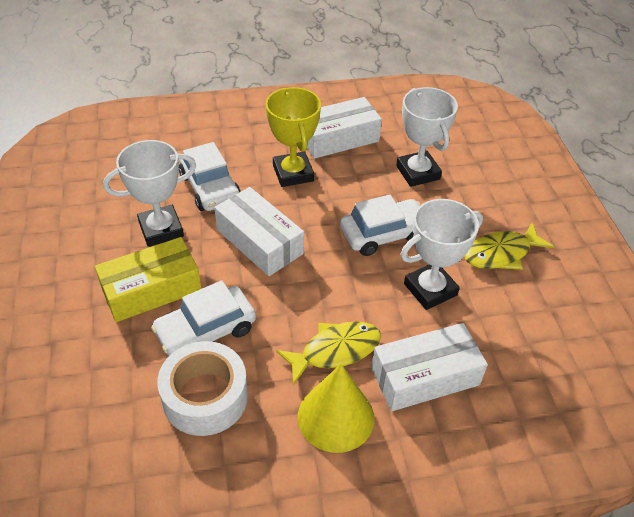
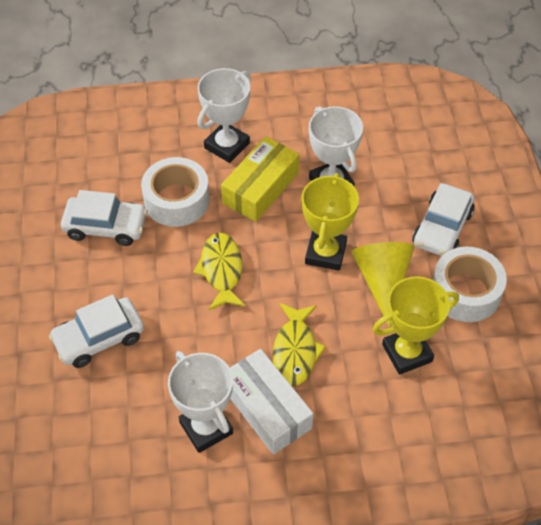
white box: 3 -> 1
white tape: 1 -> 2
yellow trophy: 1 -> 2

